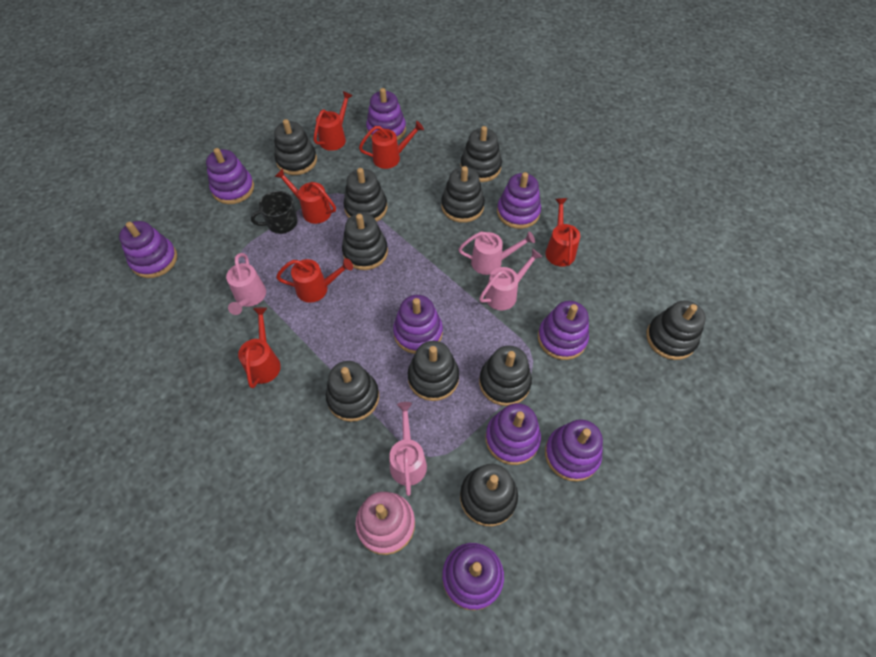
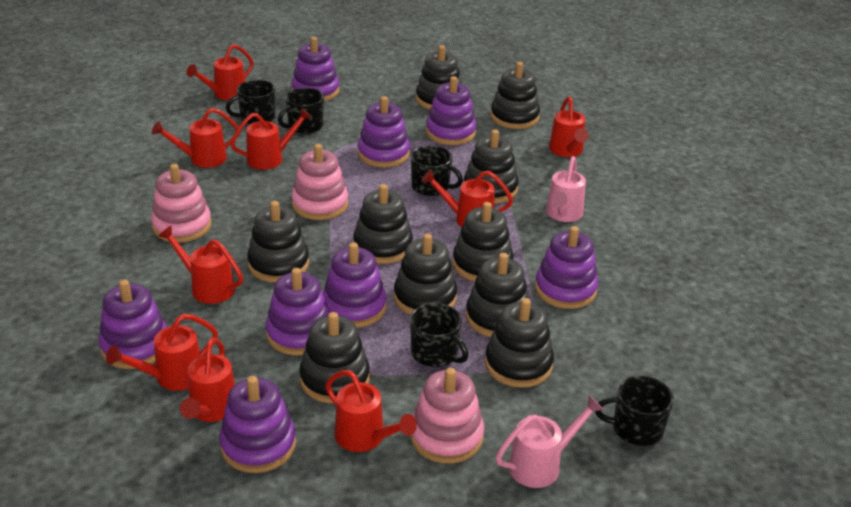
black mug: 1 -> 5
pink stacking toy: 1 -> 3
pink watering can: 4 -> 2
purple stacking toy: 9 -> 8
red watering can: 6 -> 9

